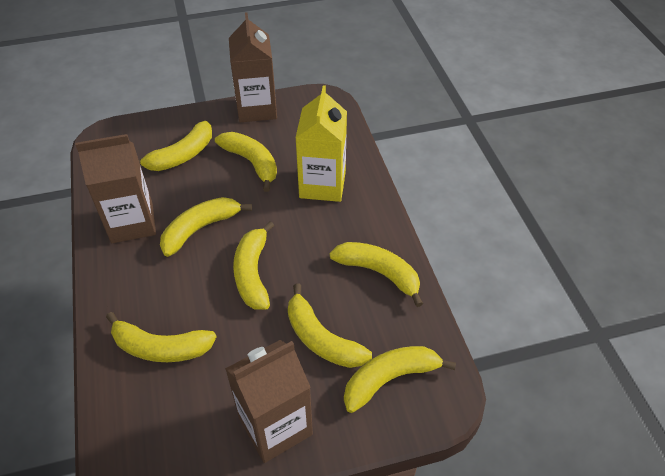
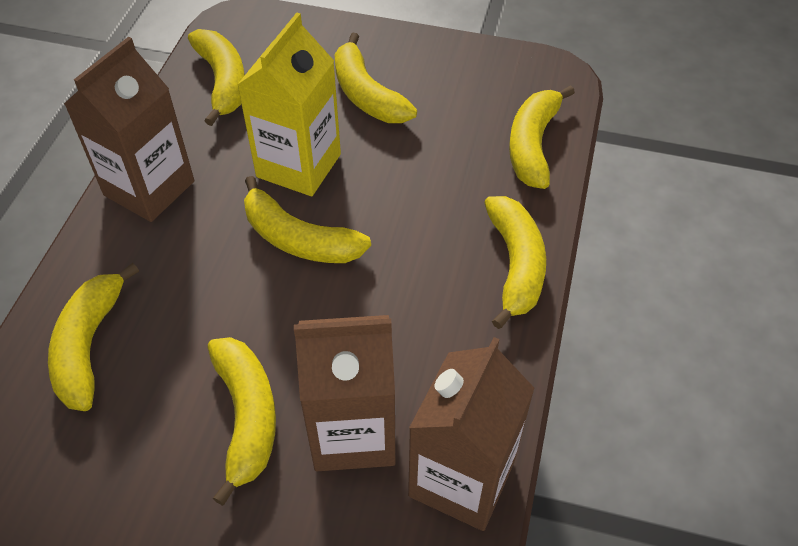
yellow banana: 8 -> 7

